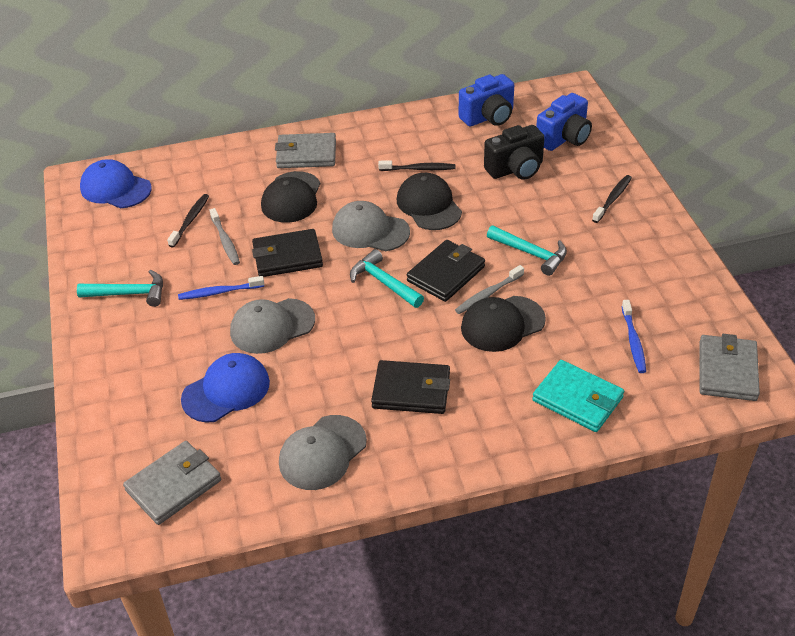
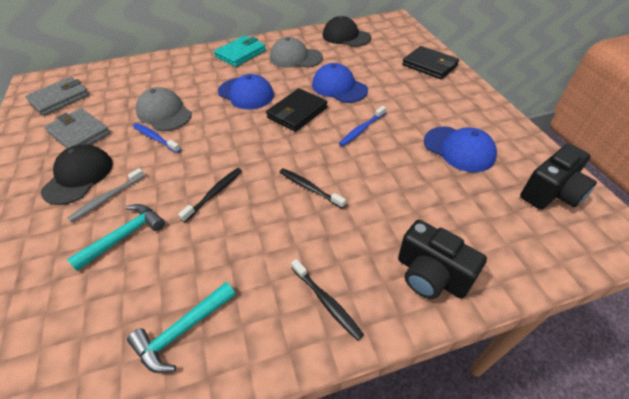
black camera: 1 -> 2
black cap: 3 -> 2
black wallet: 3 -> 2
blue camera: 2 -> 0
blue cap: 2 -> 3
grey cap: 3 -> 2
grey toothbrush: 2 -> 1
grey wallet: 3 -> 2
turquoise hammer: 3 -> 2

